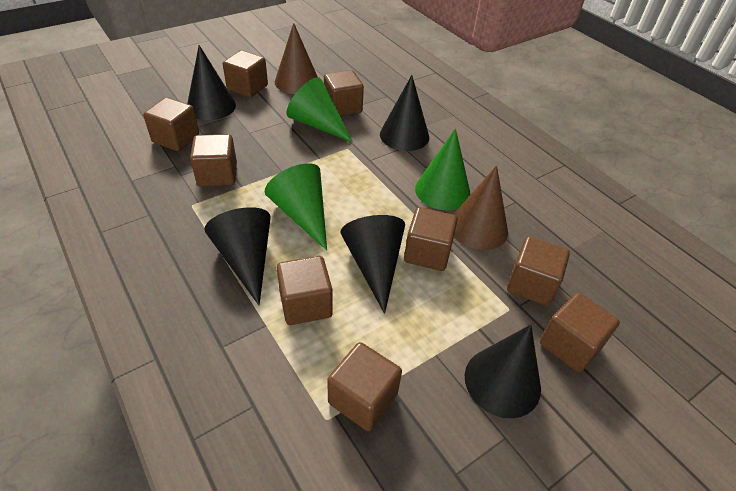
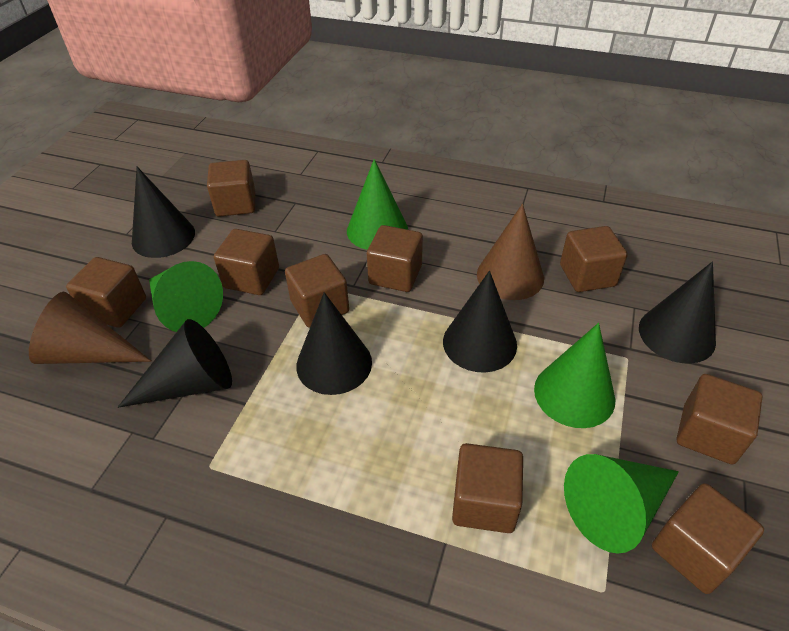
green cone: 3 -> 4

